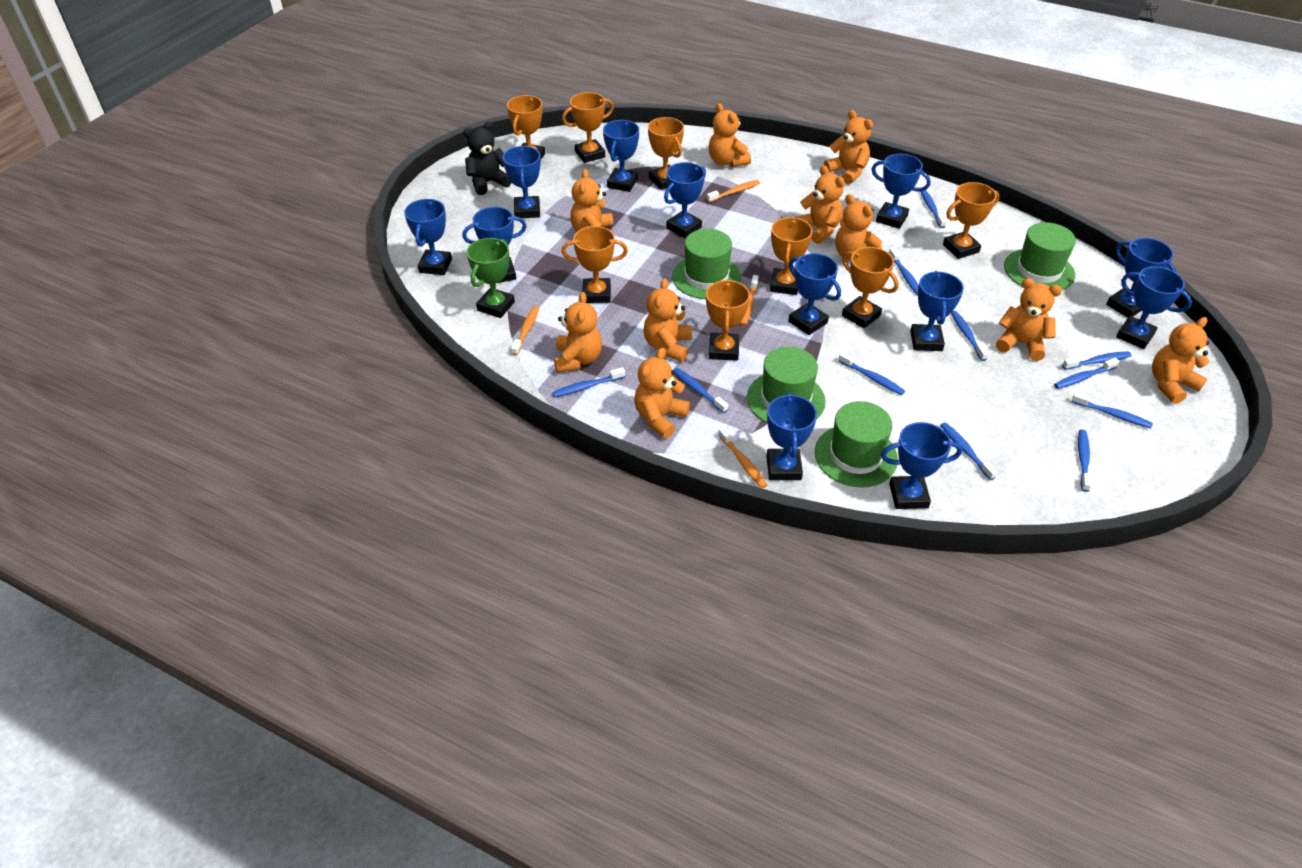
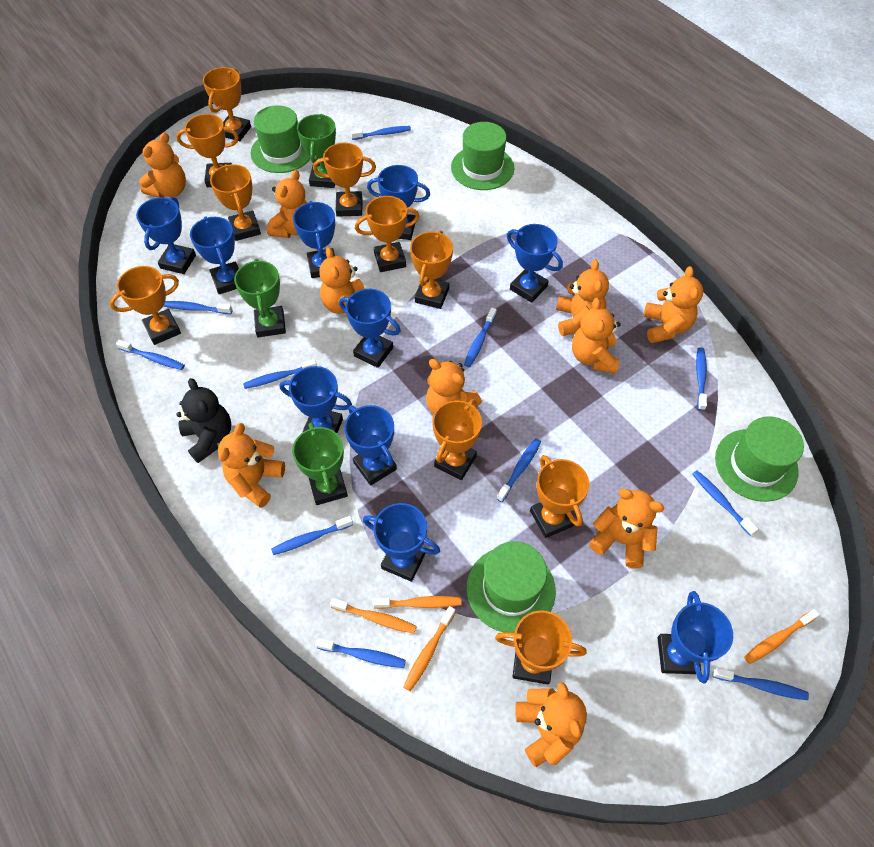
blue trophy: 12 -> 10
green trophy: 1 -> 3
orange trophy: 8 -> 10

